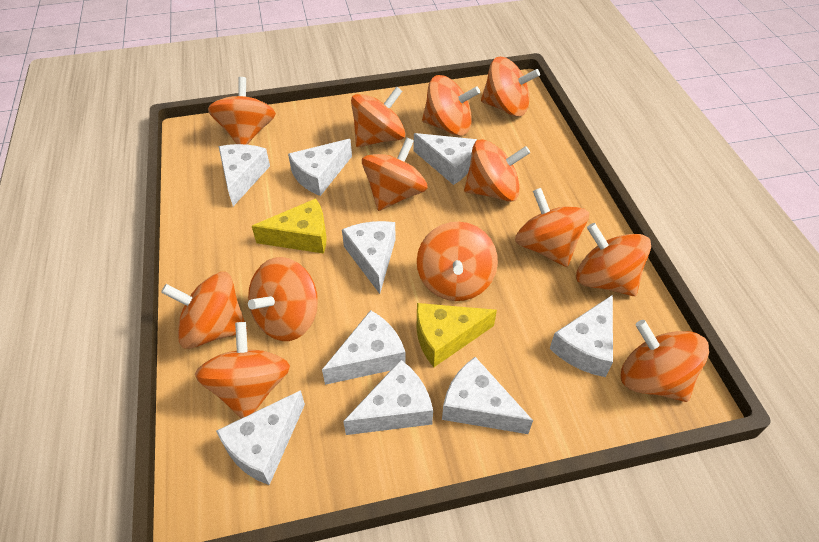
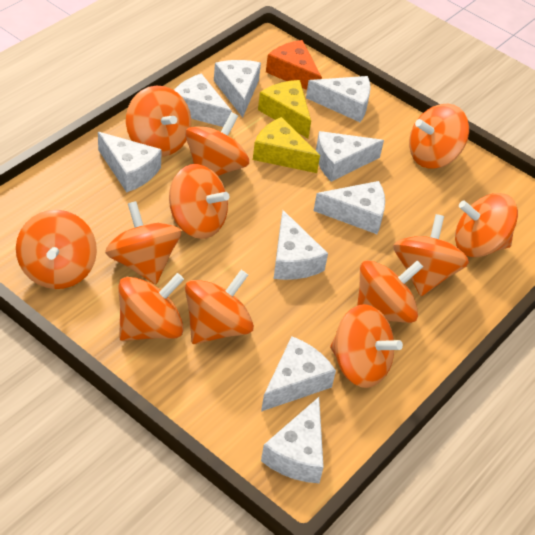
orange cheese: 0 -> 1
orange spinning top: 13 -> 12

